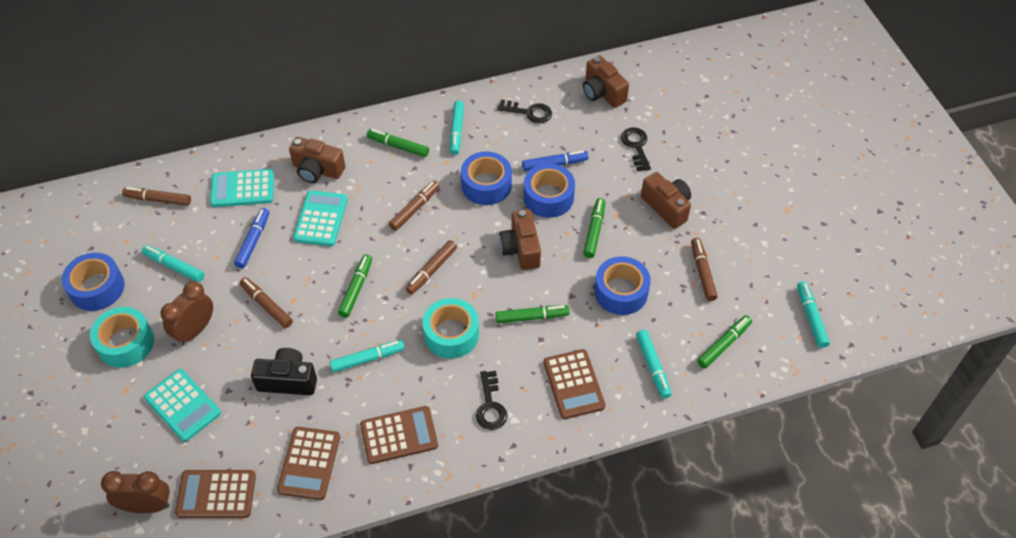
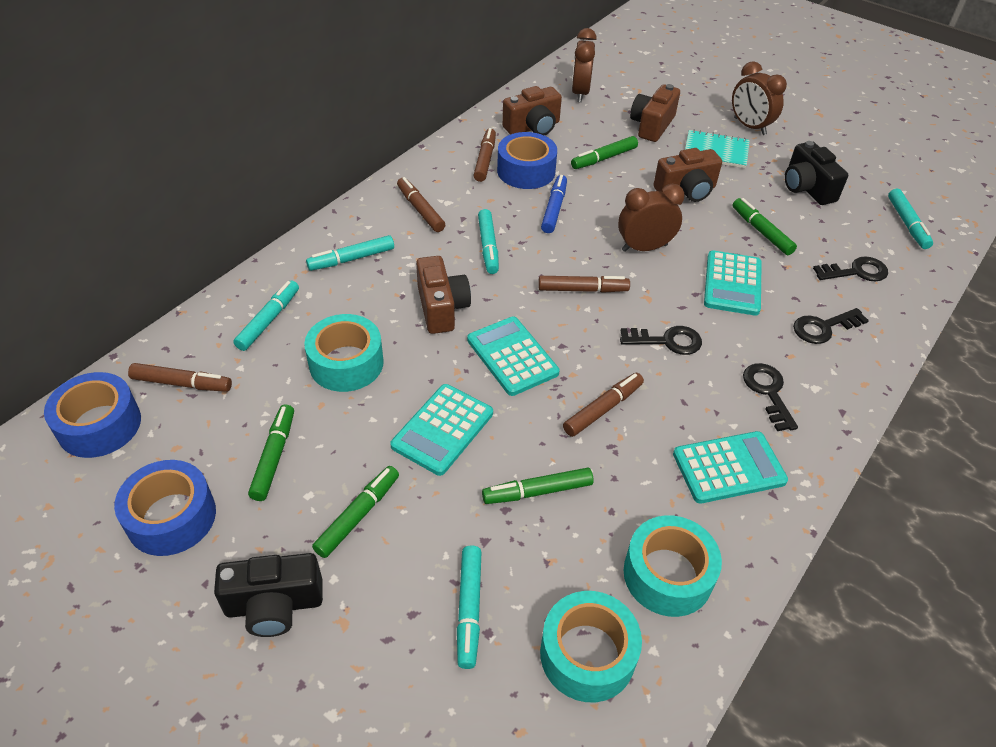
black camera: 1 -> 2
black key: 3 -> 4
blue marker: 2 -> 1
blue tape: 4 -> 3
brown calculator: 4 -> 0
brown clock: 2 -> 3
turquoise calculator: 3 -> 4
turquoise notebook: 0 -> 1
turquoise tape: 2 -> 3

